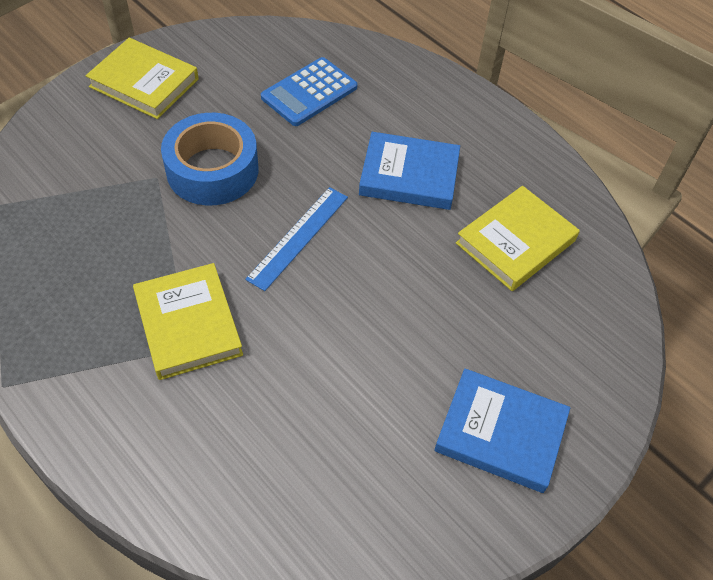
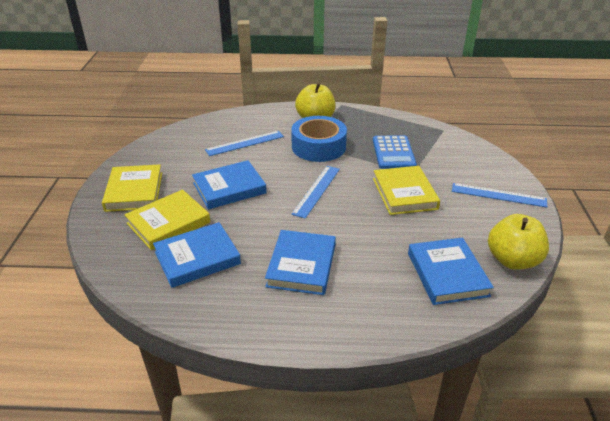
blue book: 2 -> 4
blue ruler: 1 -> 3
yellow apple: 0 -> 2

